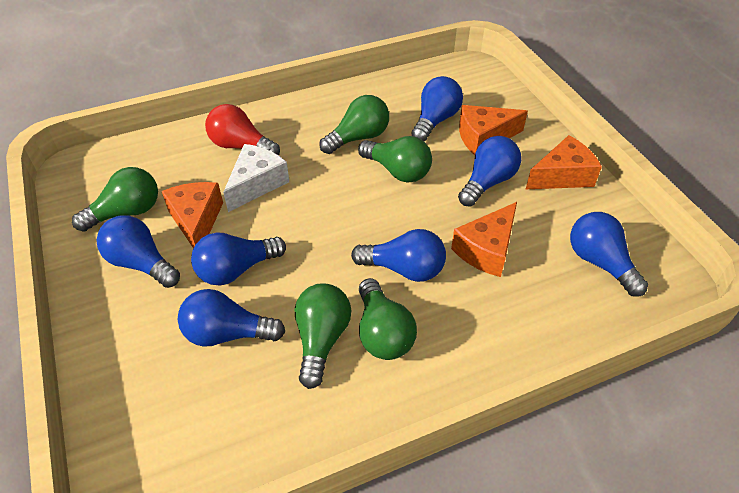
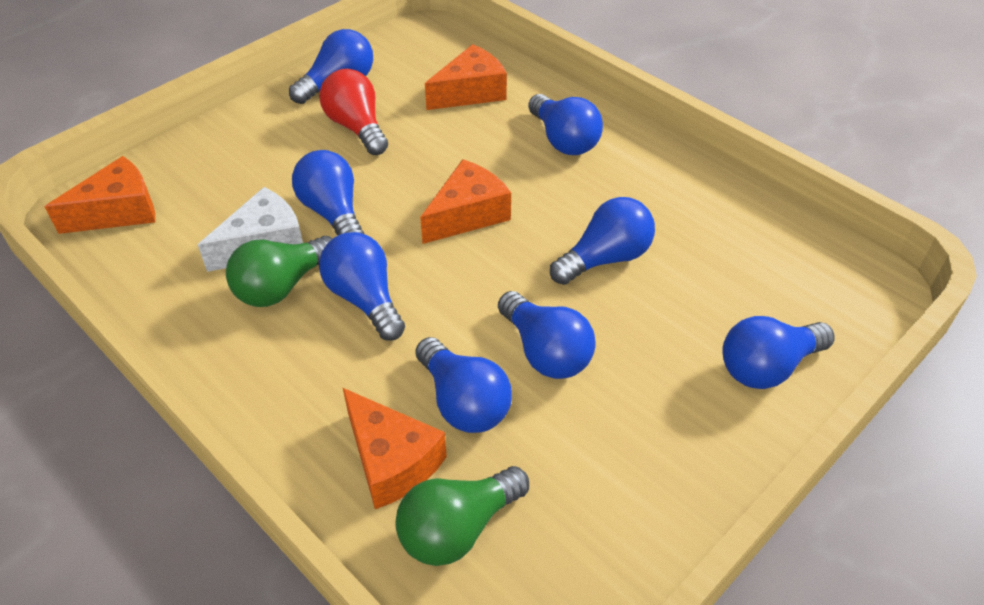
blue light bulb: 7 -> 8
green light bulb: 5 -> 2

